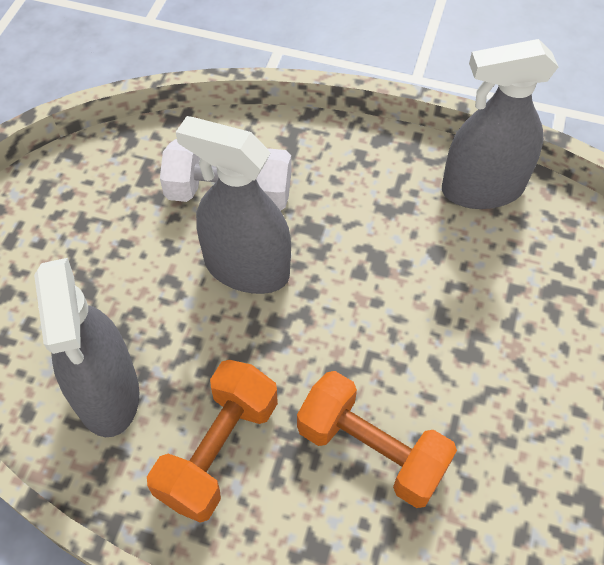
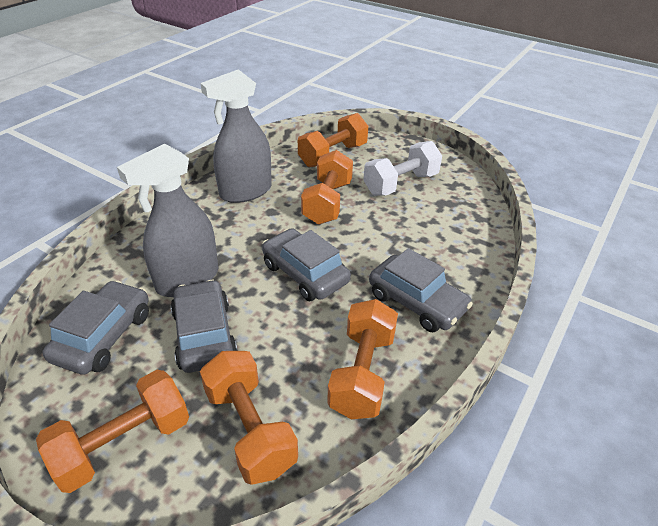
grey car: 0 -> 4
grey spray bottle: 3 -> 2
orange dumbbell: 2 -> 5

